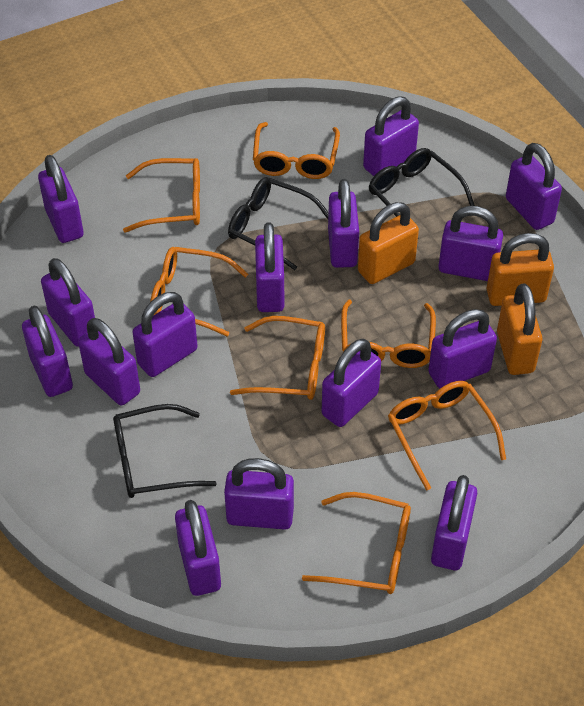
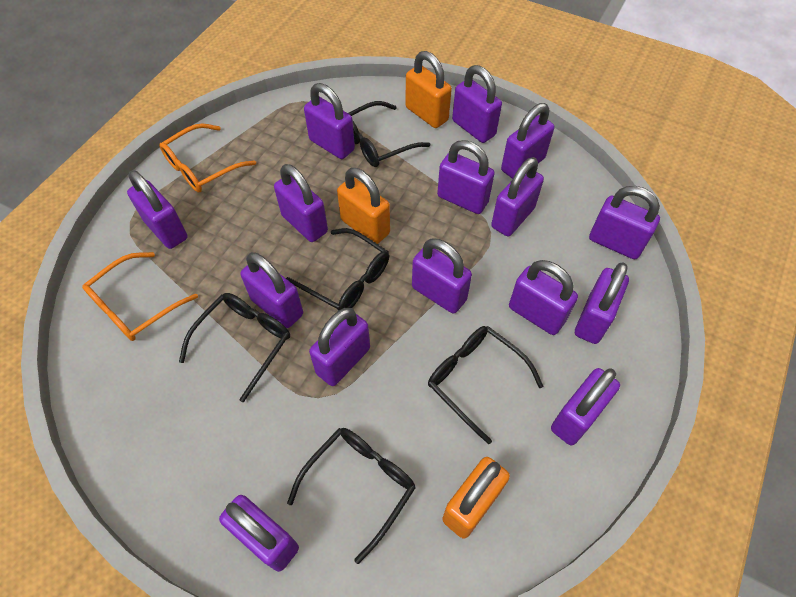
black glasses: 3 -> 5
orange glasses: 7 -> 2

